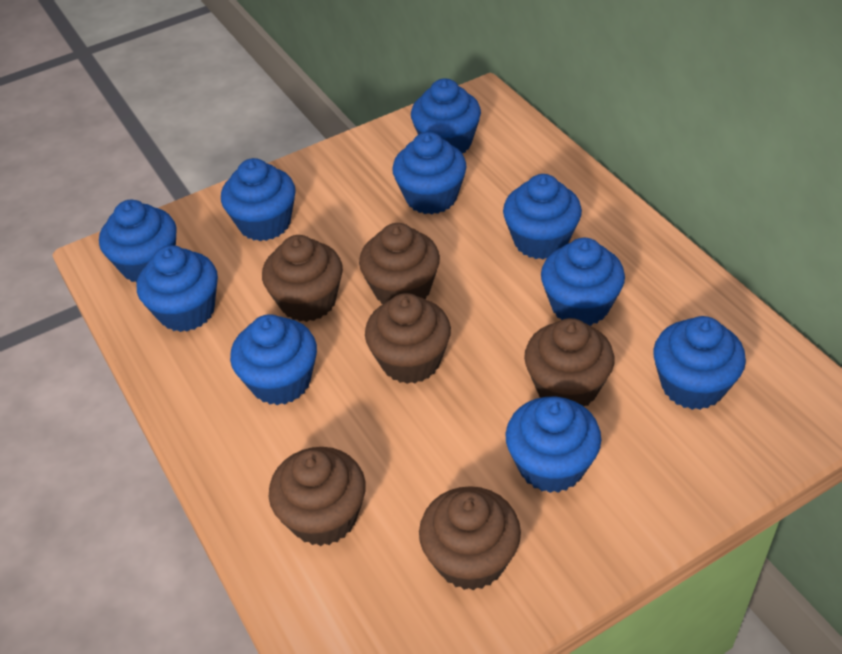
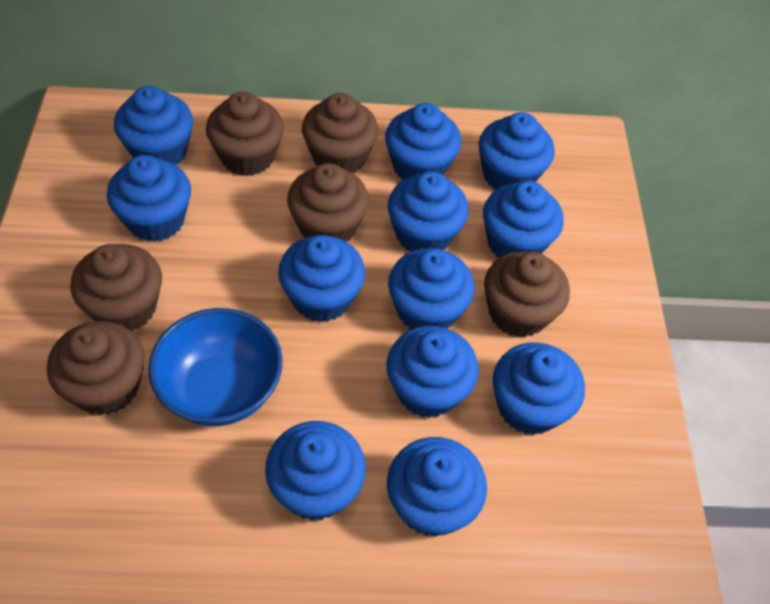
blue bowl: 0 -> 1
blue cupcake: 10 -> 12

